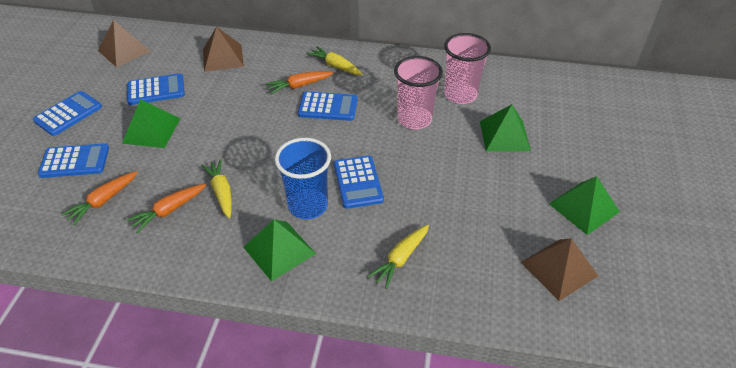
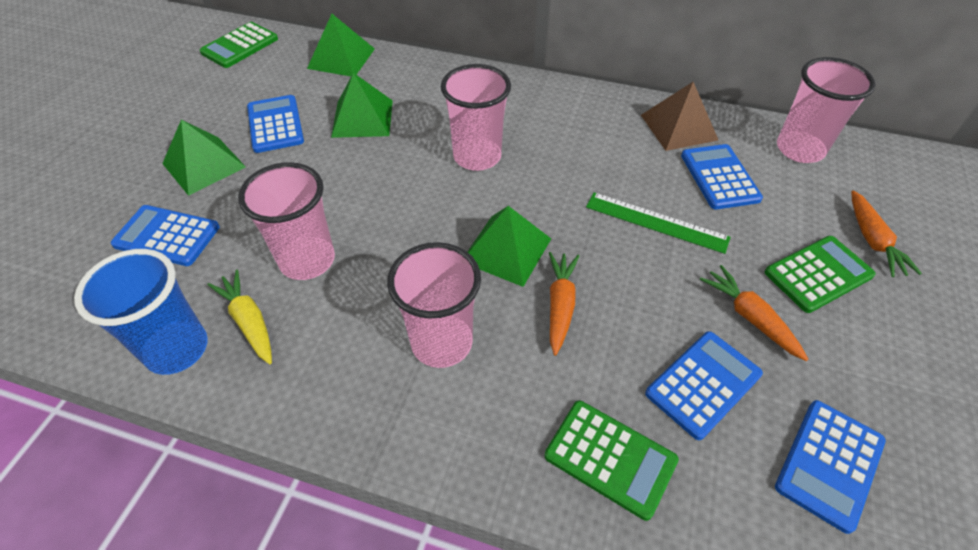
brown pyramid: 3 -> 1
green calculator: 0 -> 3
green ruler: 0 -> 1
pink cup: 2 -> 4
yellow carrot: 3 -> 1

